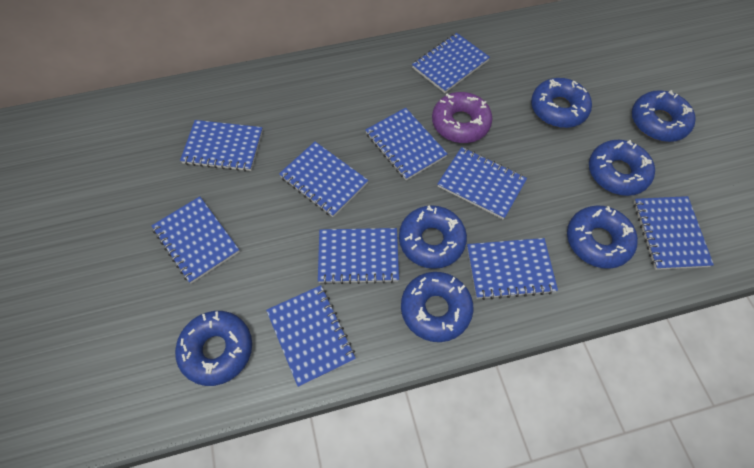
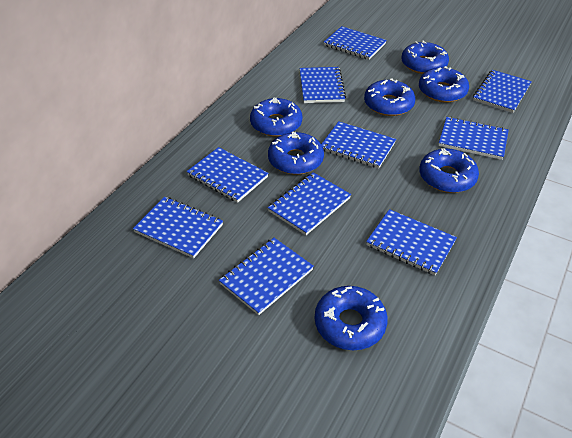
purple donut: 1 -> 0

